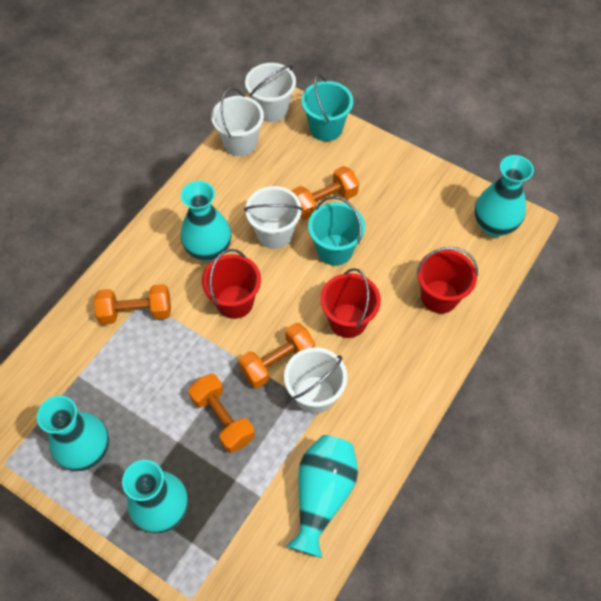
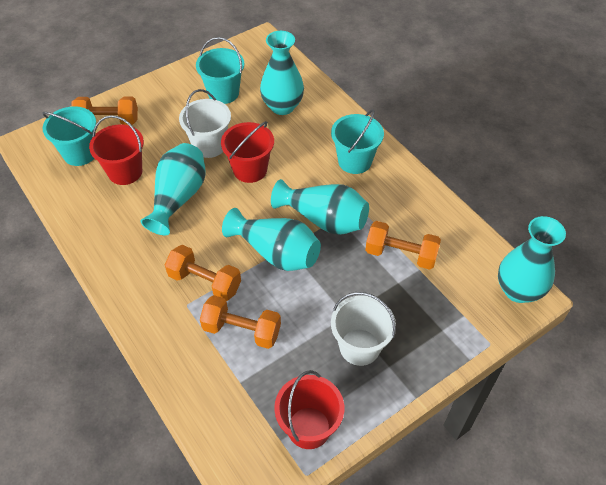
turquoise bucket: 2 -> 3
white bucket: 4 -> 2

